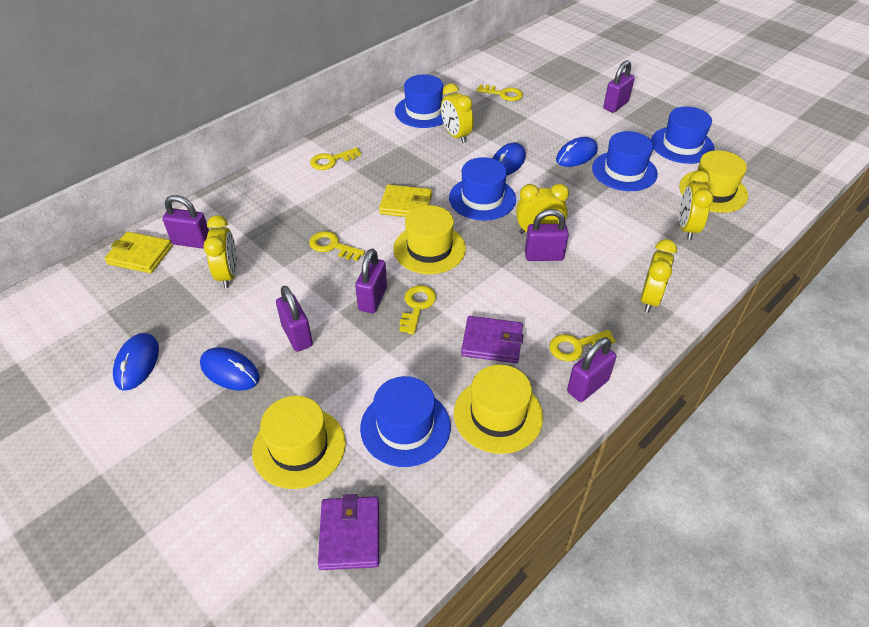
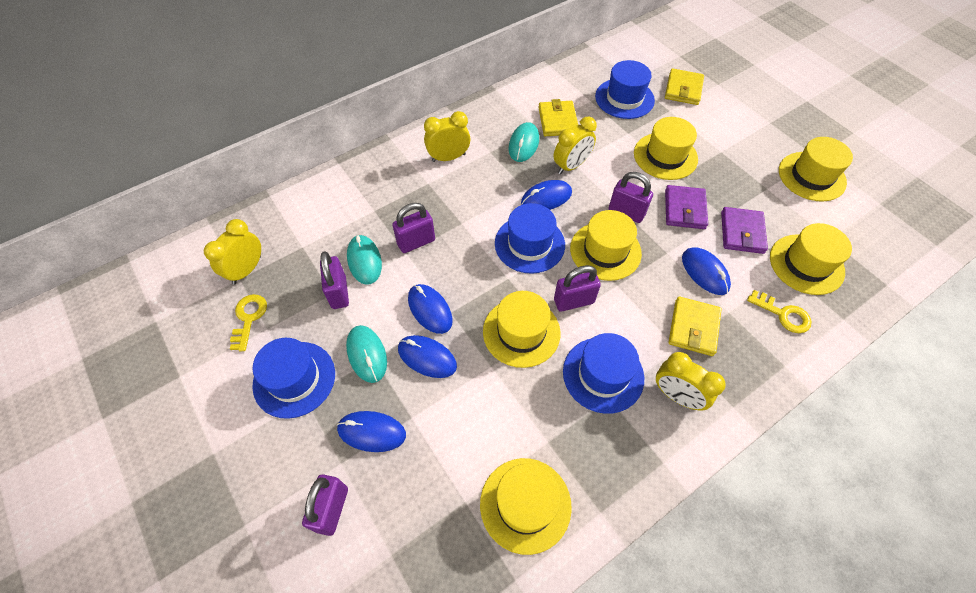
blue hat: 5 -> 4
blue mouse: 4 -> 5
purple padlock: 6 -> 5
turquoise mouse: 0 -> 3
yellow clock: 5 -> 4
yellow hat: 4 -> 6
yellow key: 5 -> 2
yellow wallet: 2 -> 3

